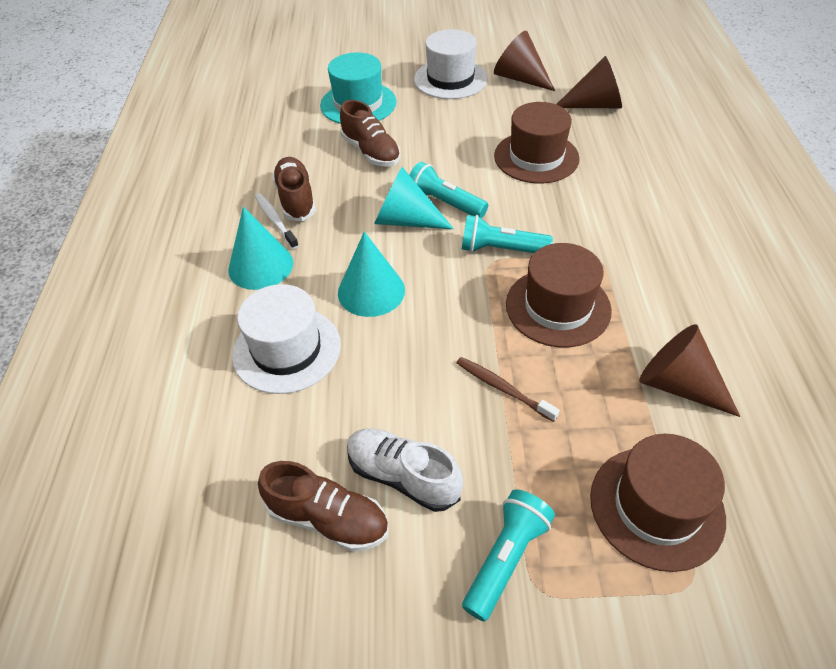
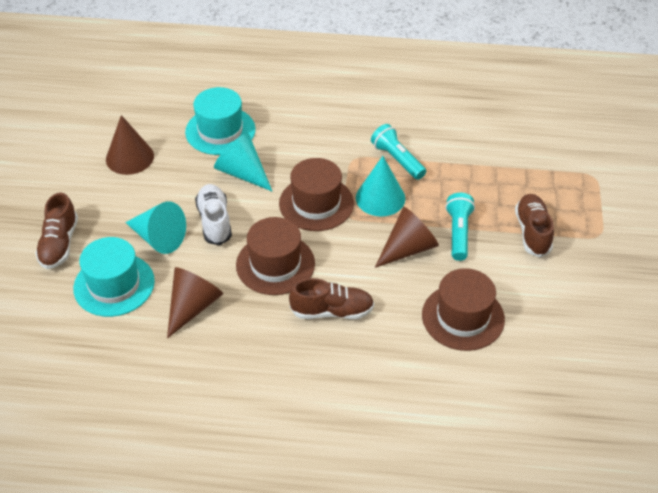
brown toothbrush: 1 -> 0
turquoise flashlight: 3 -> 2
turquoise hat: 1 -> 2
white hat: 2 -> 0
white toothbrush: 1 -> 0

